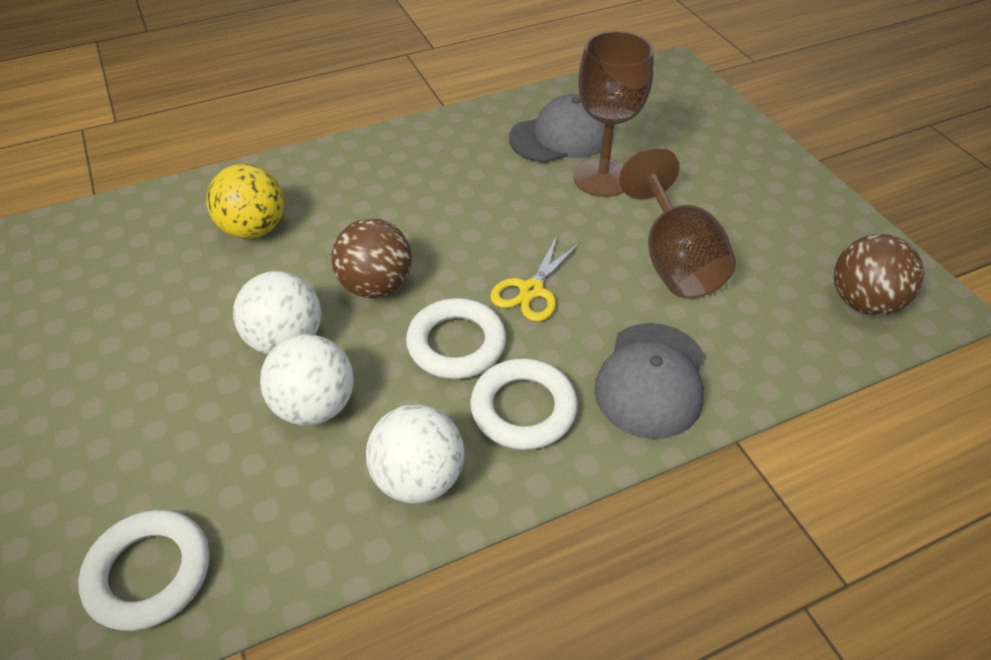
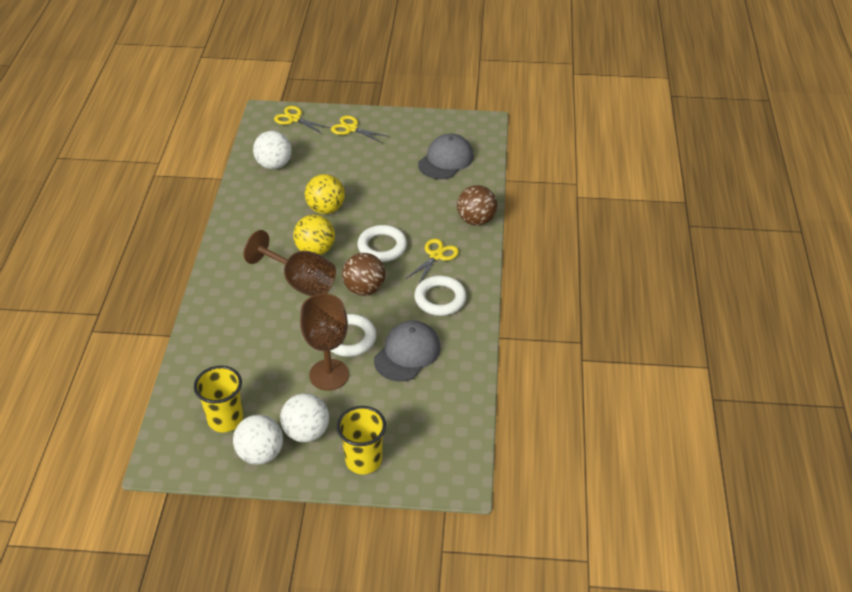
yellow ball: 1 -> 2
yellow cup: 0 -> 2
yellow scissors: 1 -> 3

